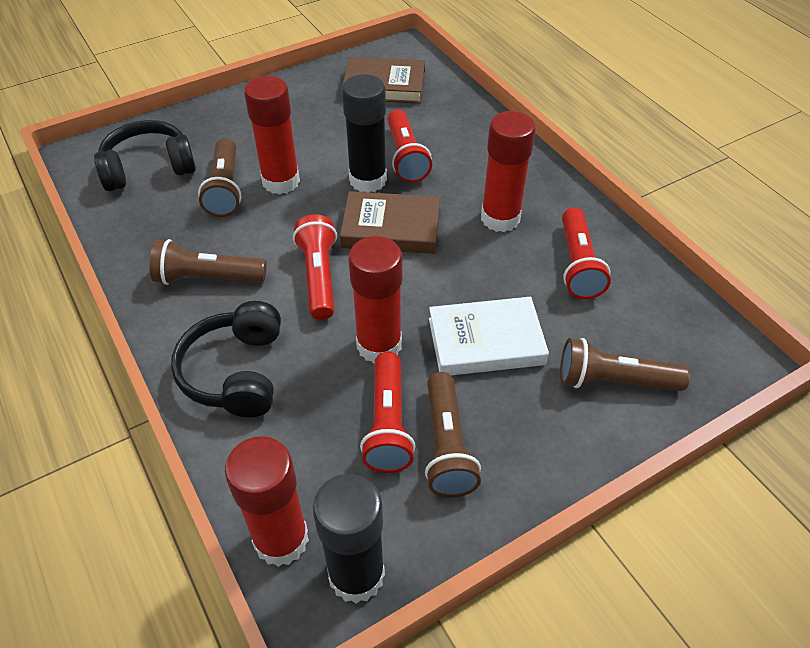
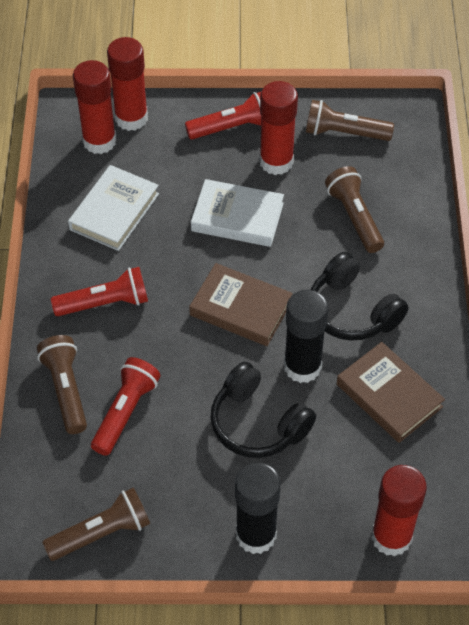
red flashlight: 4 -> 3
white book: 1 -> 2

